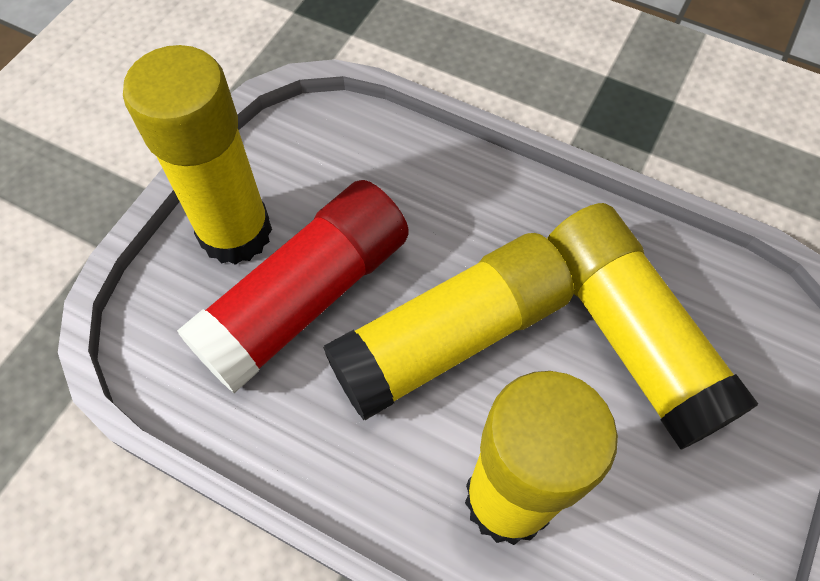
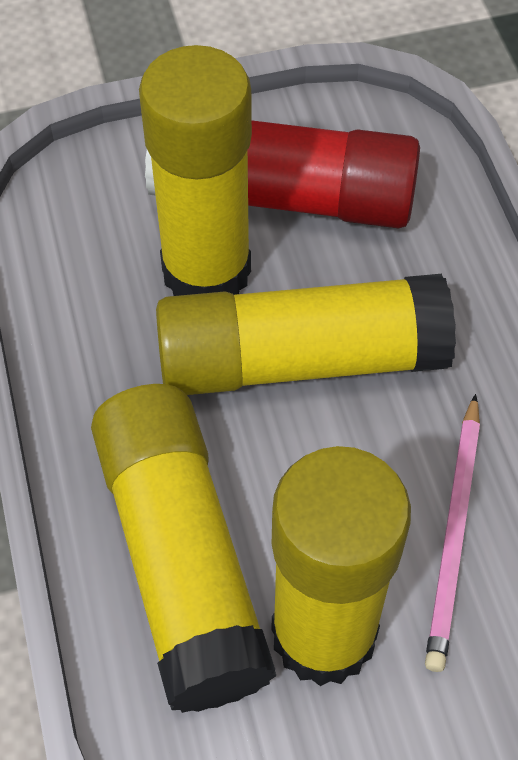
pink pencil: 0 -> 1

